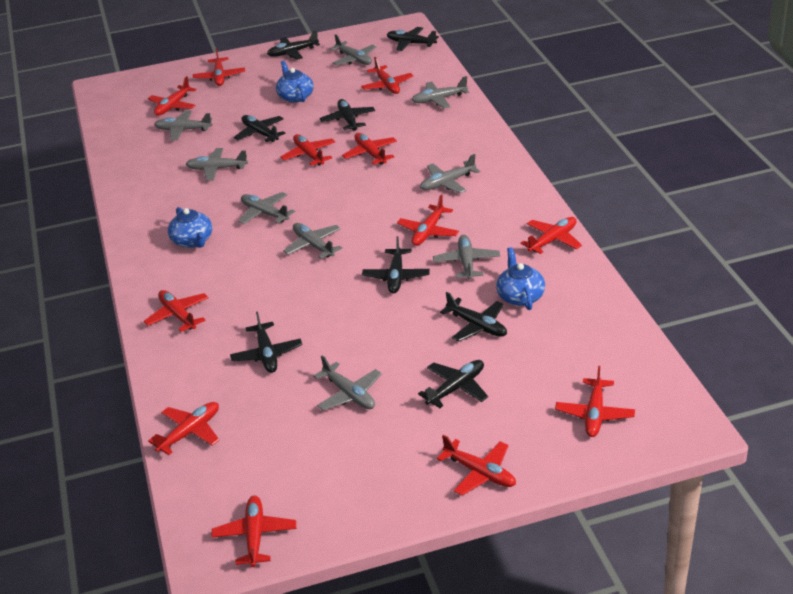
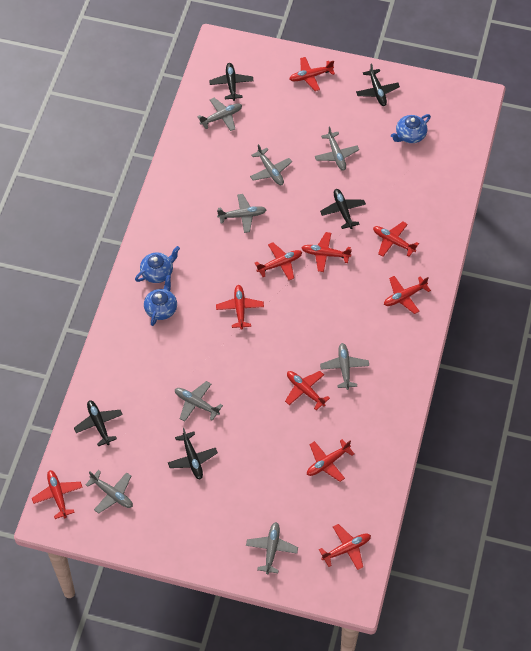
black plane: 8 -> 5
grey plane: 9 -> 8
red plane: 12 -> 10

